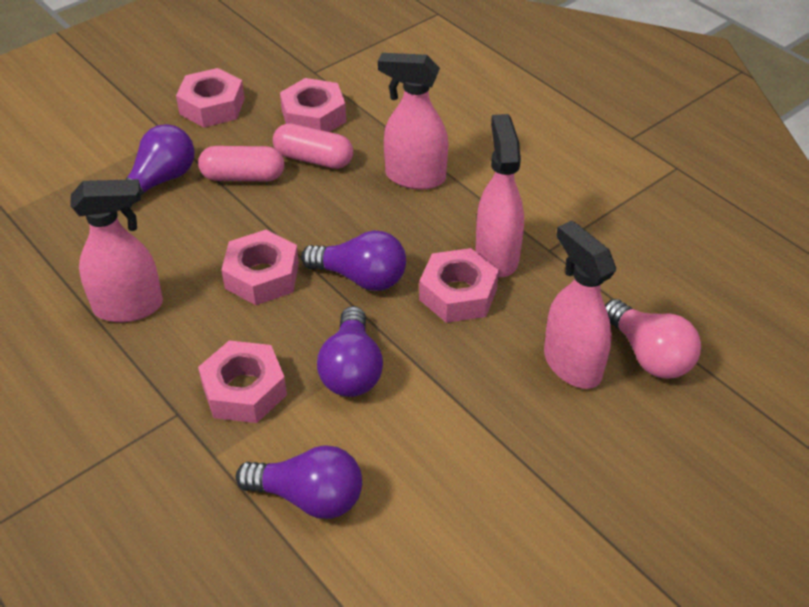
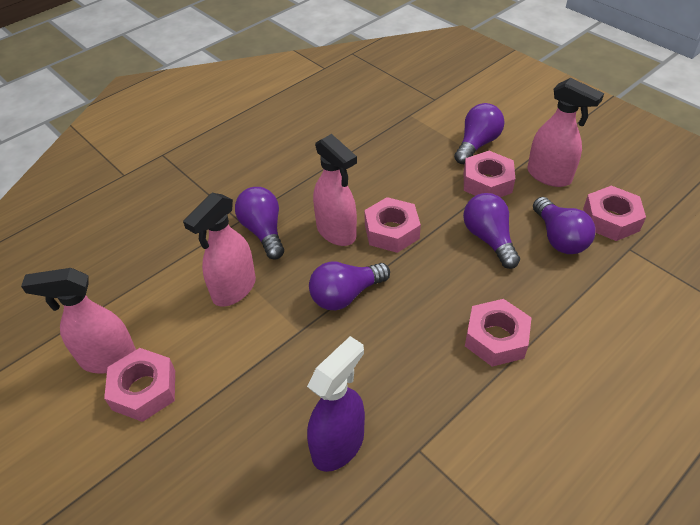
pink capsule: 2 -> 0
pink light bulb: 1 -> 0
purple light bulb: 4 -> 5
purple spray bottle: 0 -> 1

